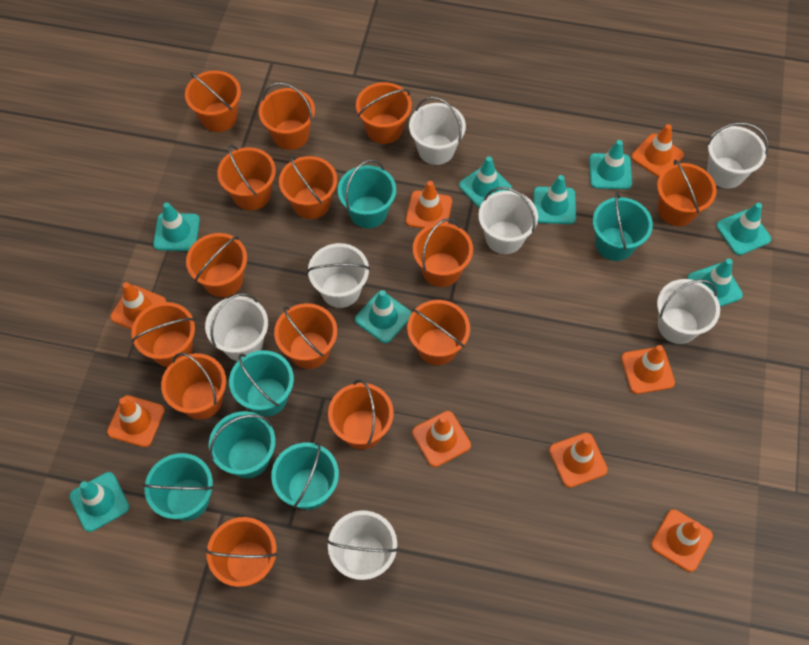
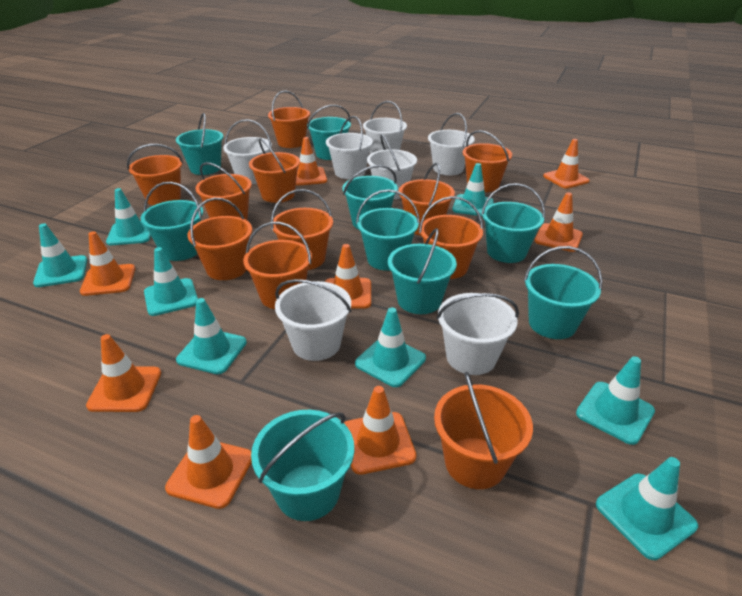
orange bucket: 14 -> 11
turquoise bucket: 6 -> 9

